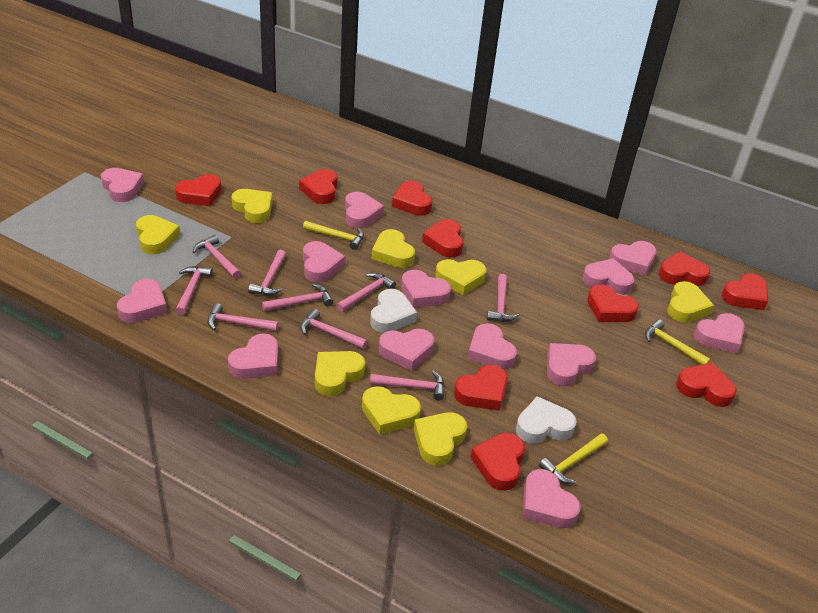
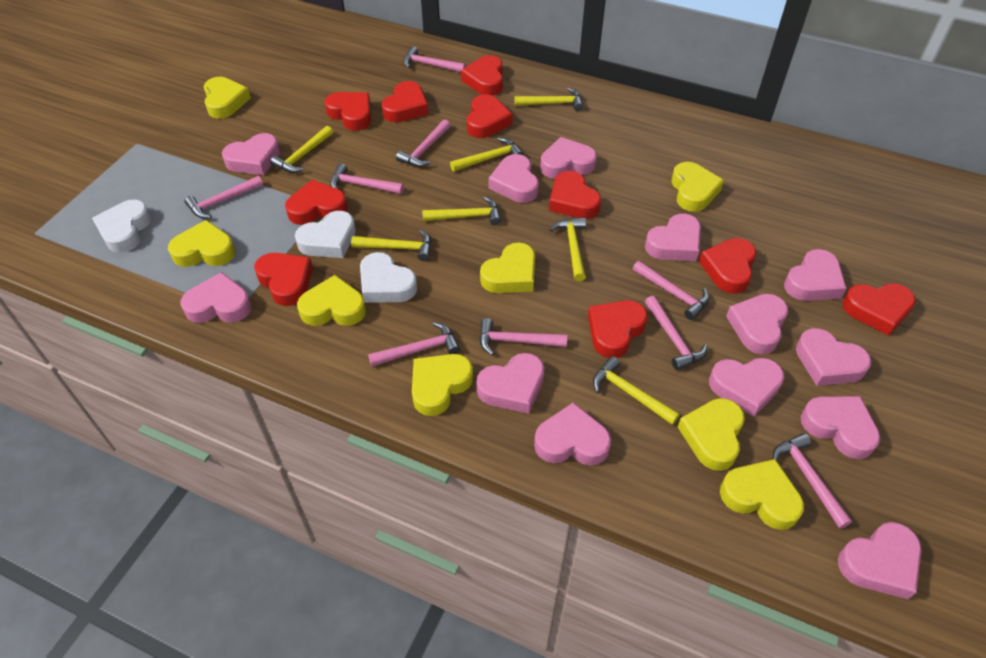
white heart: 2 -> 3
yellow hammer: 3 -> 7

